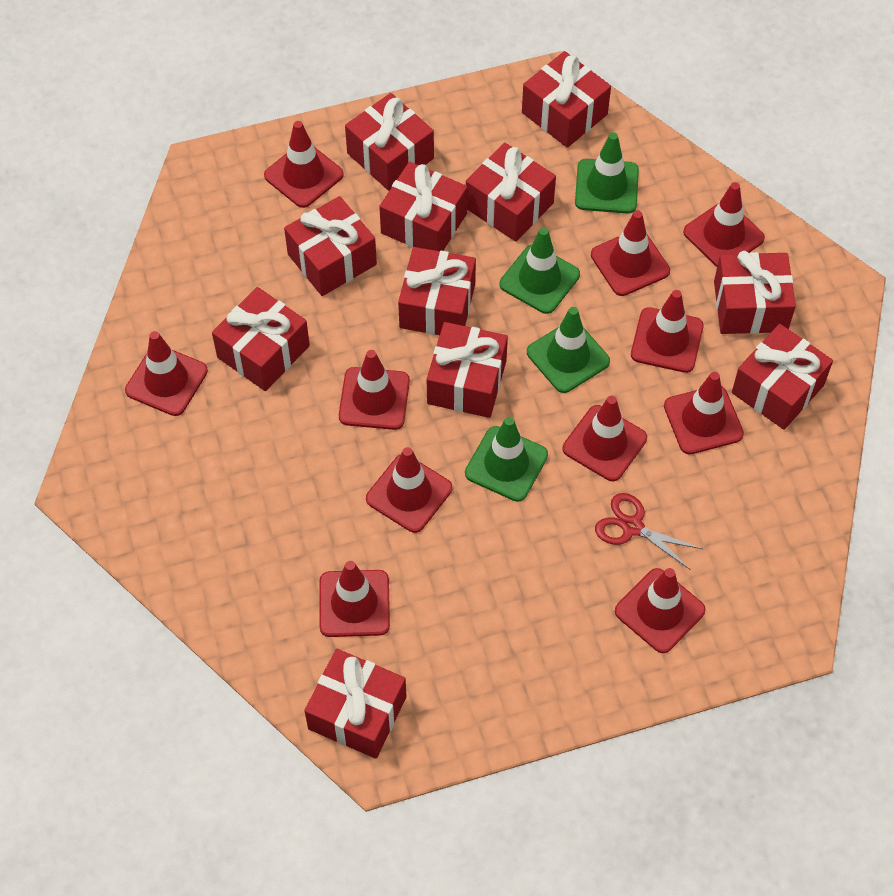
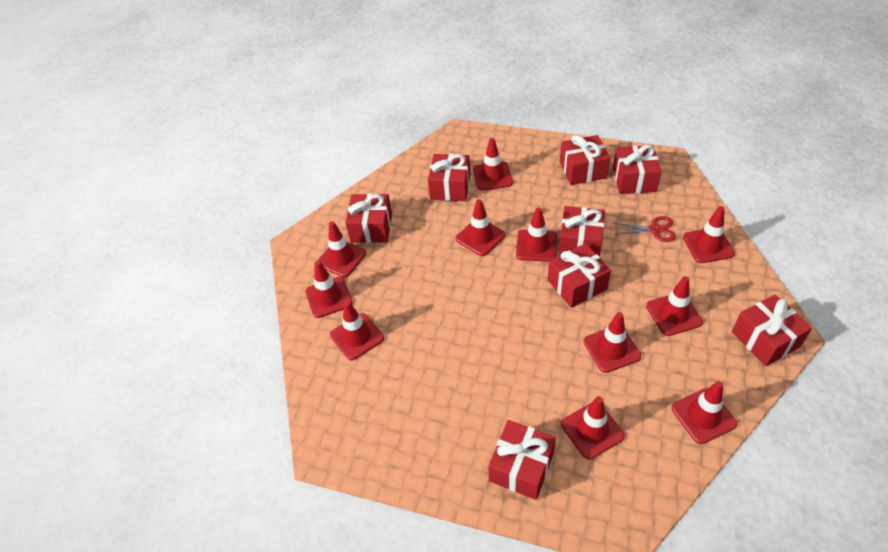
green traffic cone: 4 -> 0
red gift: 11 -> 8

